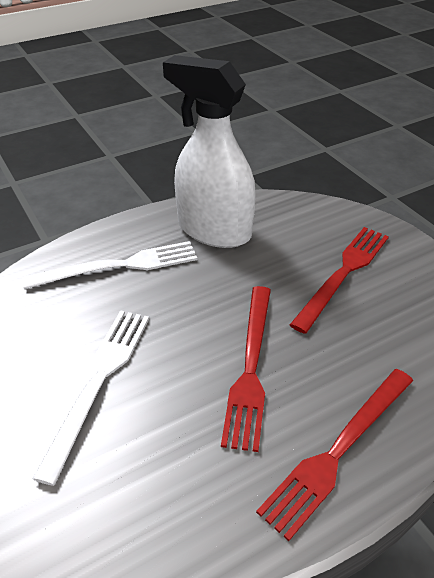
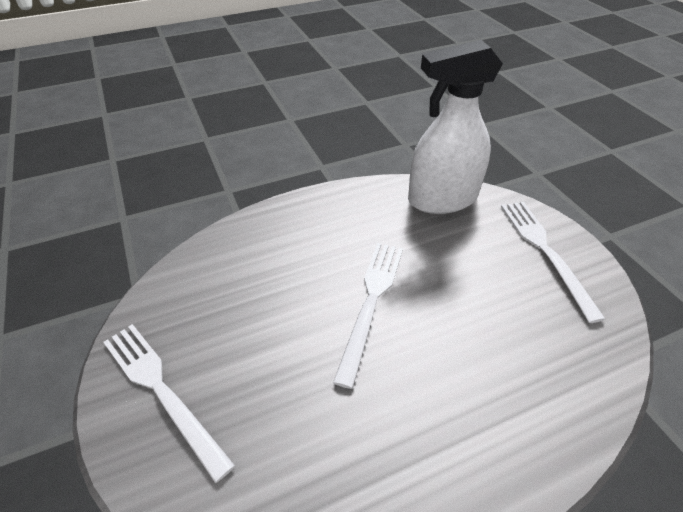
red fork: 3 -> 0
white fork: 2 -> 3

